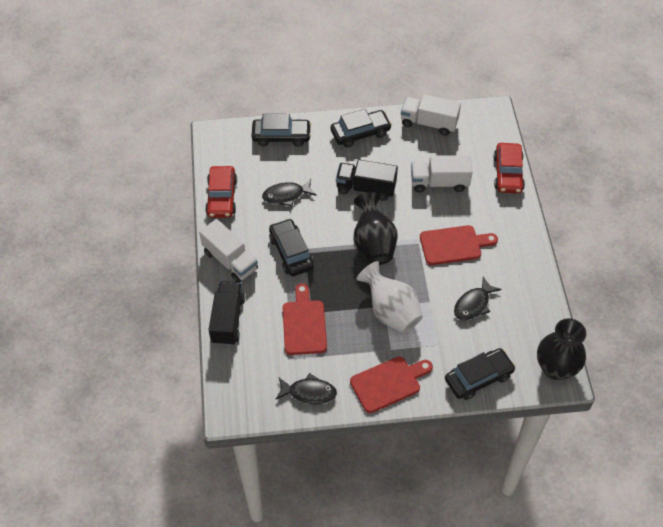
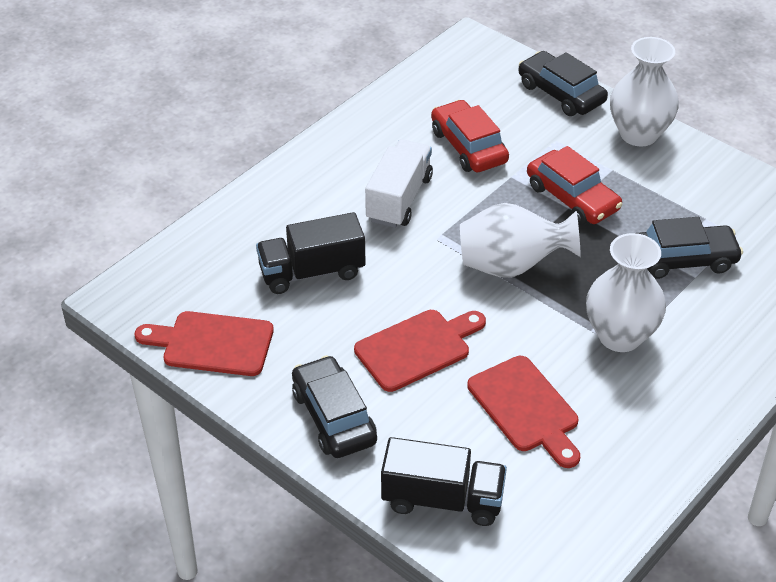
black car: 4 -> 3
black fish: 3 -> 0
black vase: 2 -> 0
white truck: 3 -> 1
white vase: 1 -> 3

